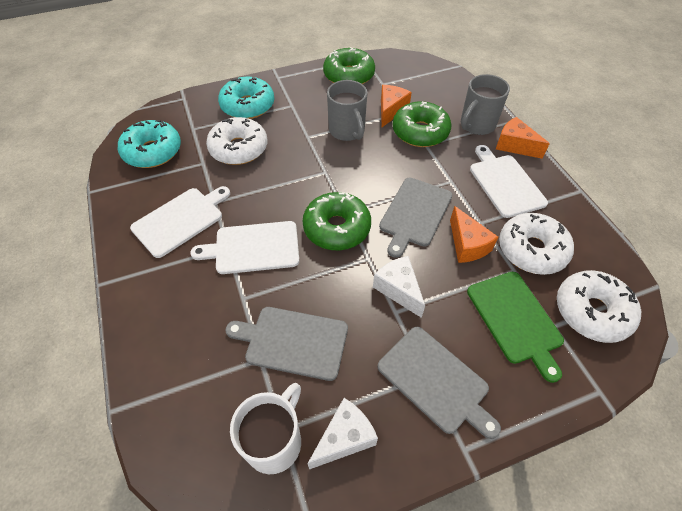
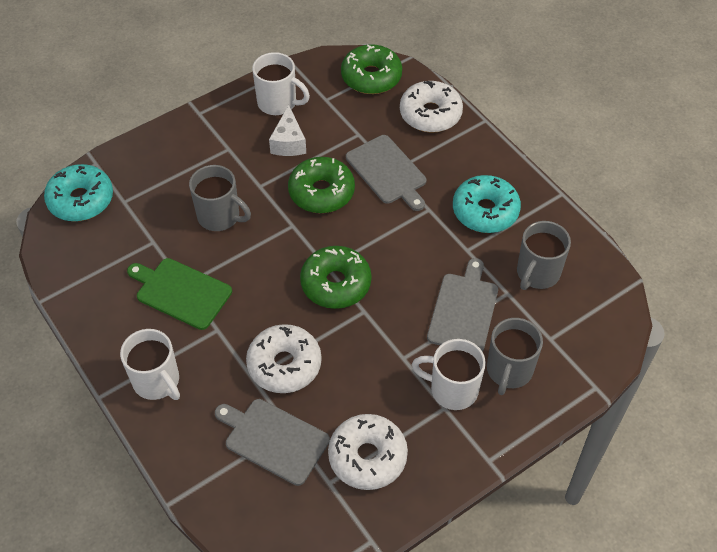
grey mug: 2 -> 3
orange cheese: 3 -> 0
white cheese: 2 -> 1
white cutting board: 3 -> 0
white mug: 1 -> 3

